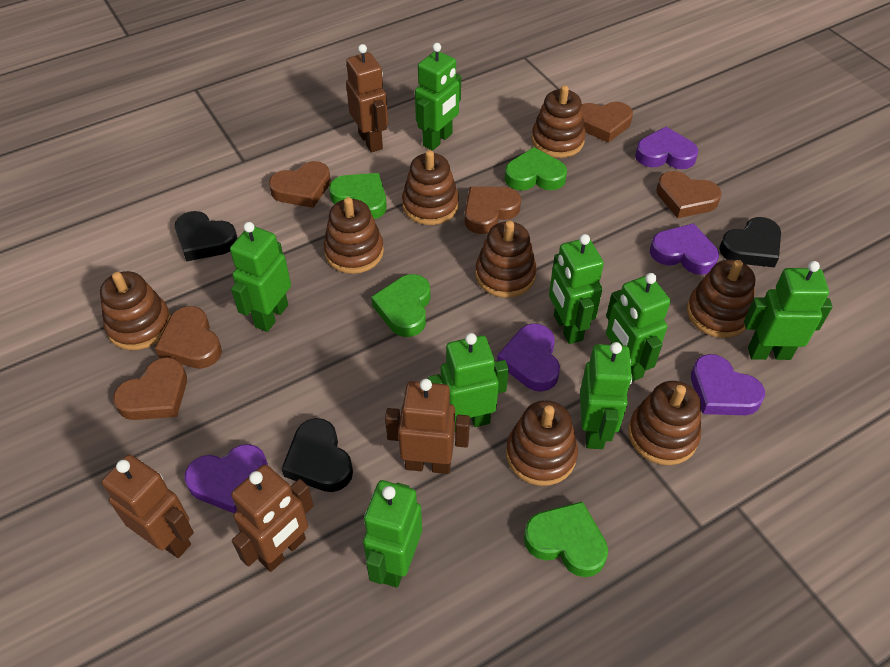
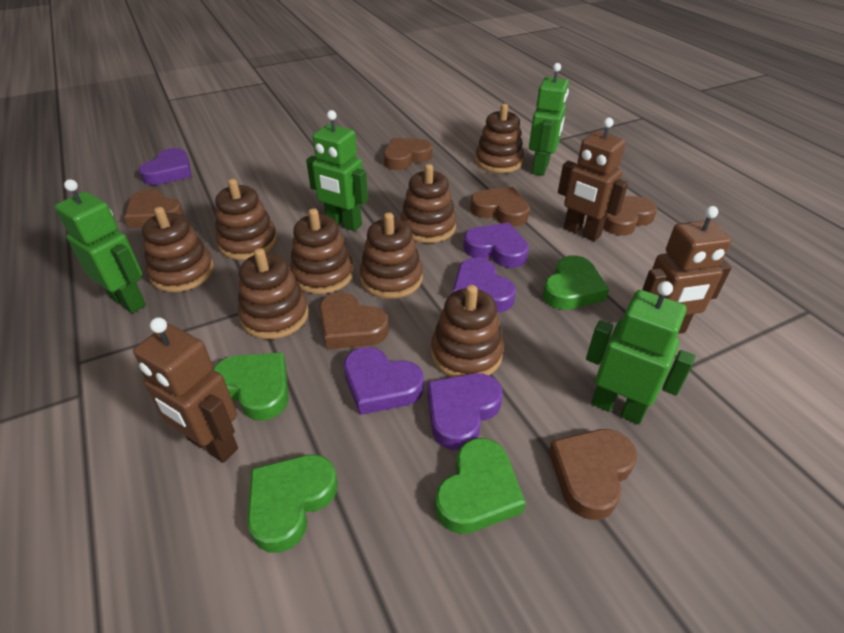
black heart: 3 -> 0
brown robot: 4 -> 3
green robot: 8 -> 4

